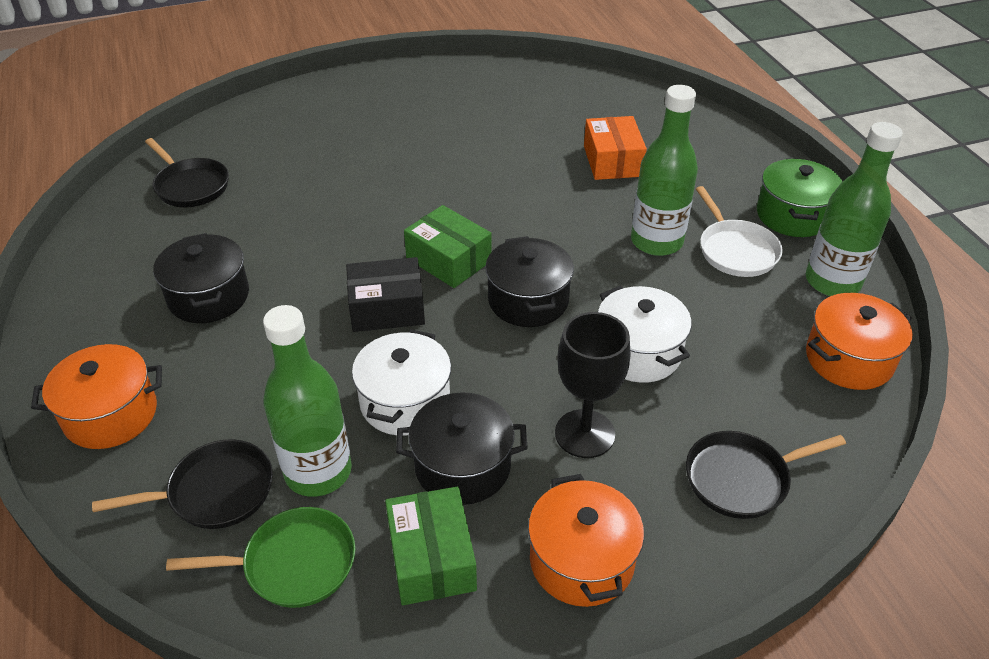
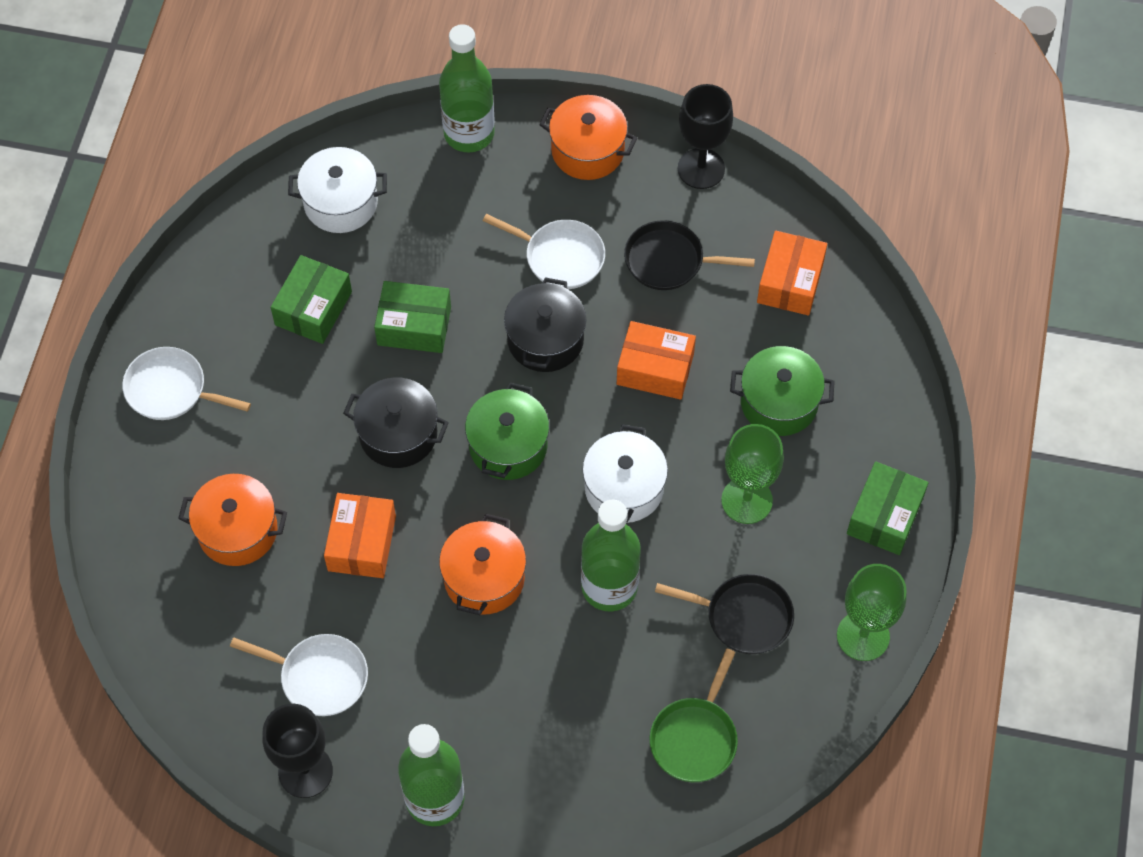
black box: 1 -> 0
black goblet: 1 -> 2
black pan: 3 -> 2
black pot: 3 -> 2
green box: 2 -> 3
green goblet: 0 -> 2
green pot: 1 -> 2
orange box: 1 -> 3
white pan: 1 -> 3

